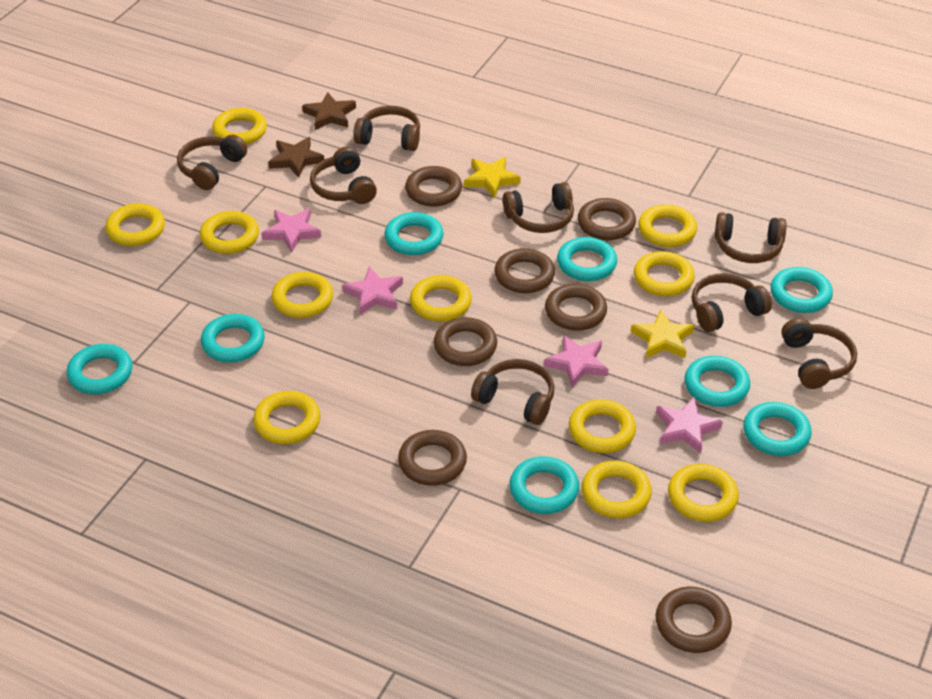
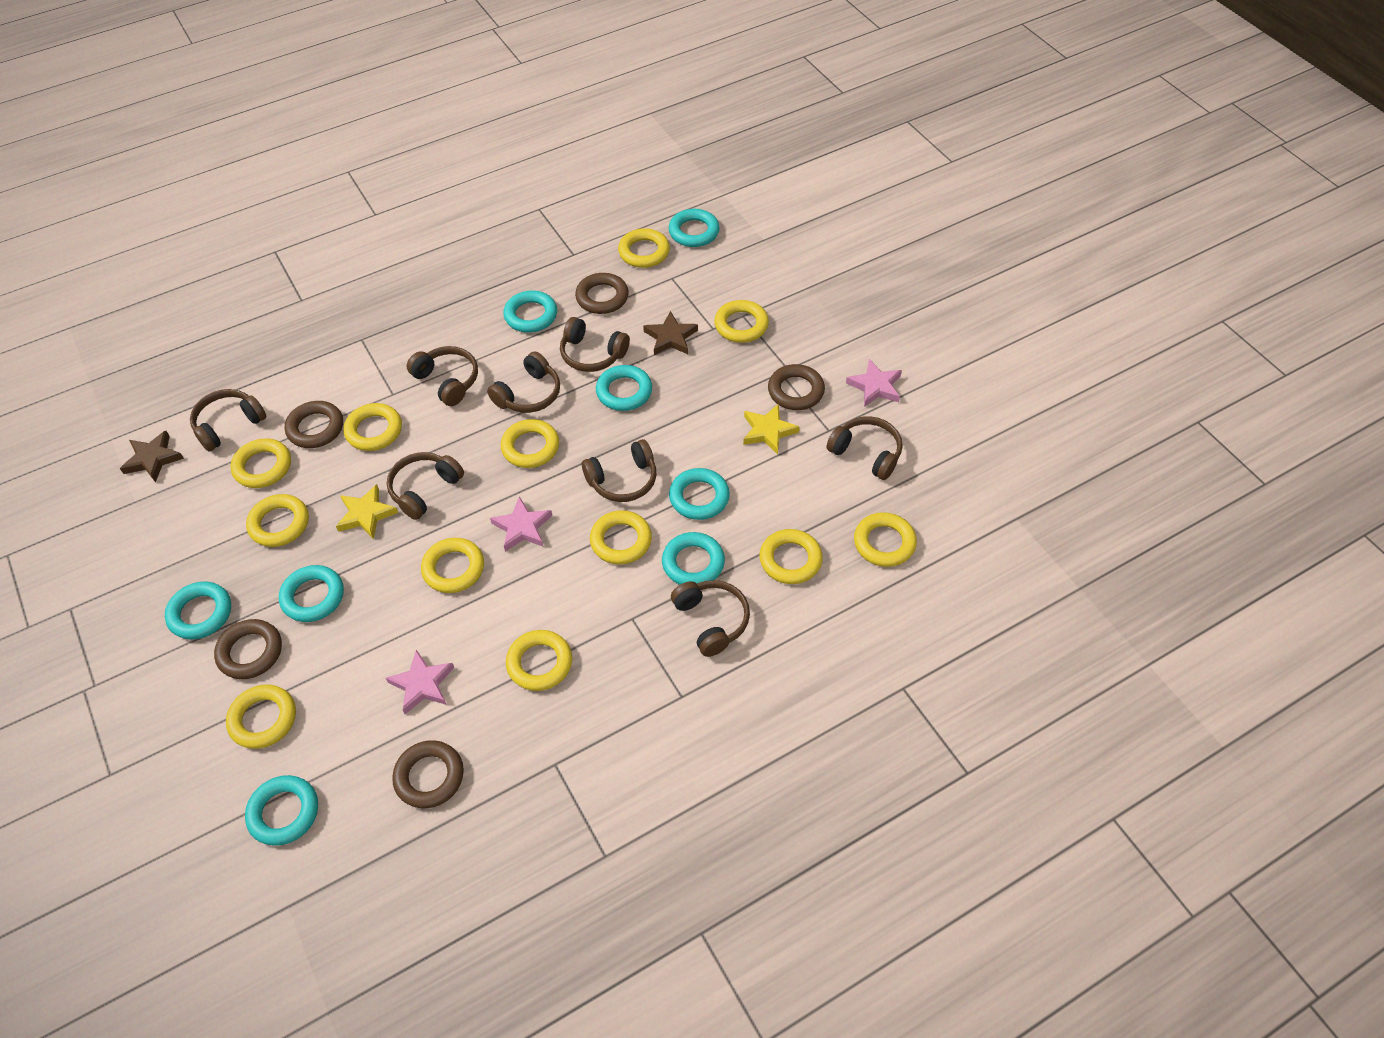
brown ring: 7 -> 5
pink star: 4 -> 3
yellow ring: 11 -> 12

